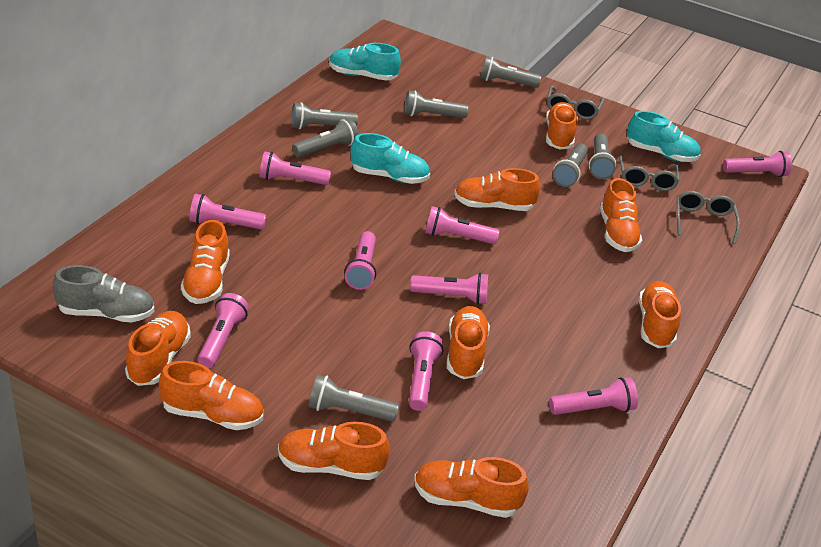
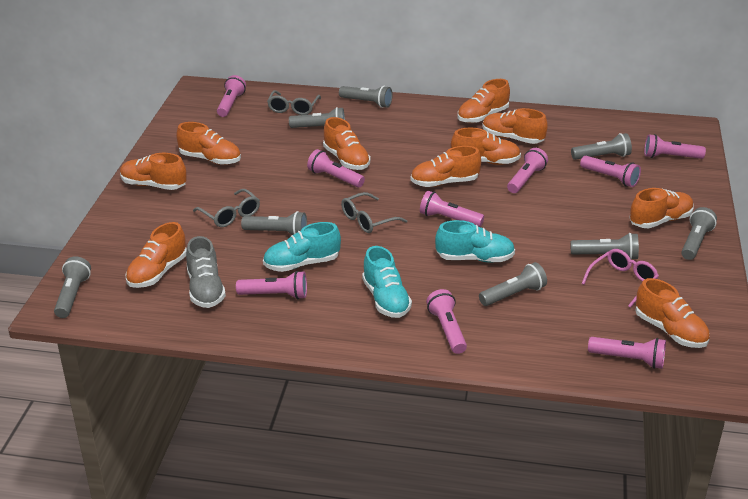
grey flashlight: 7 -> 8
pink glasses: 0 -> 1

